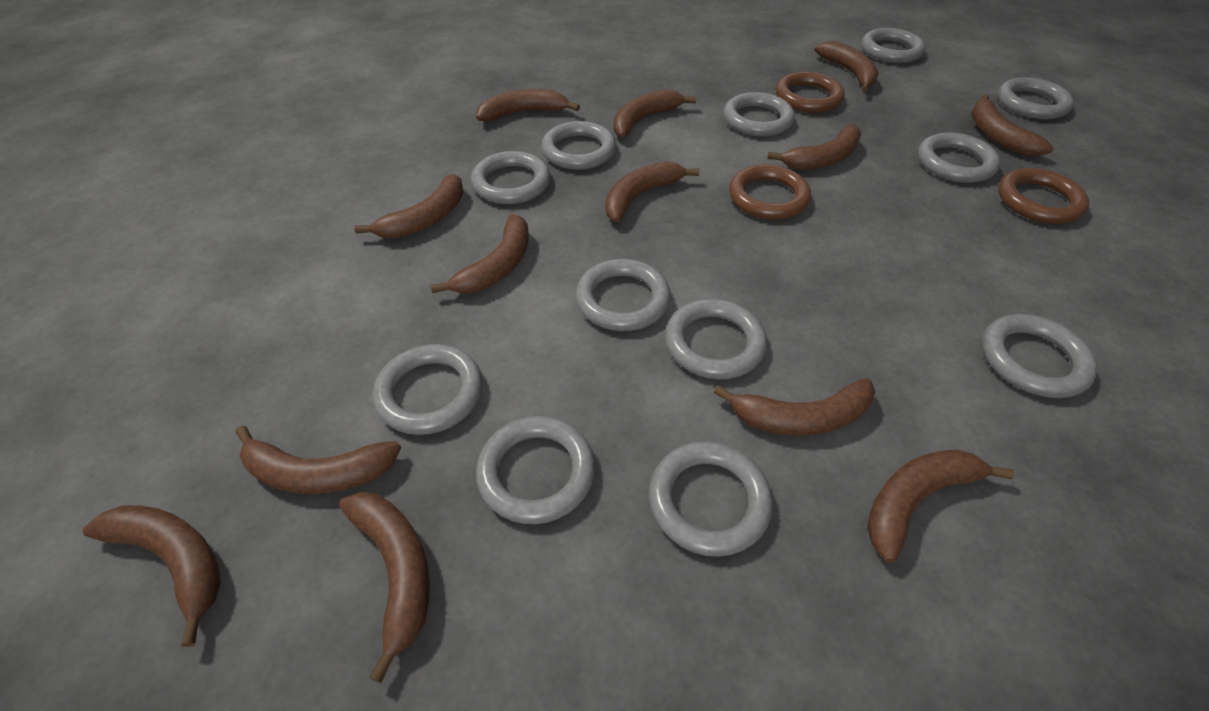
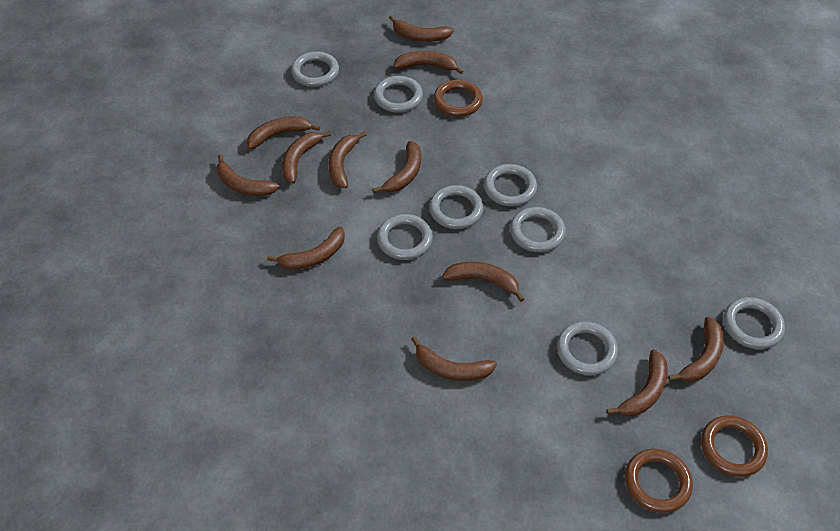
brown banana: 13 -> 12
grey ring: 12 -> 8

